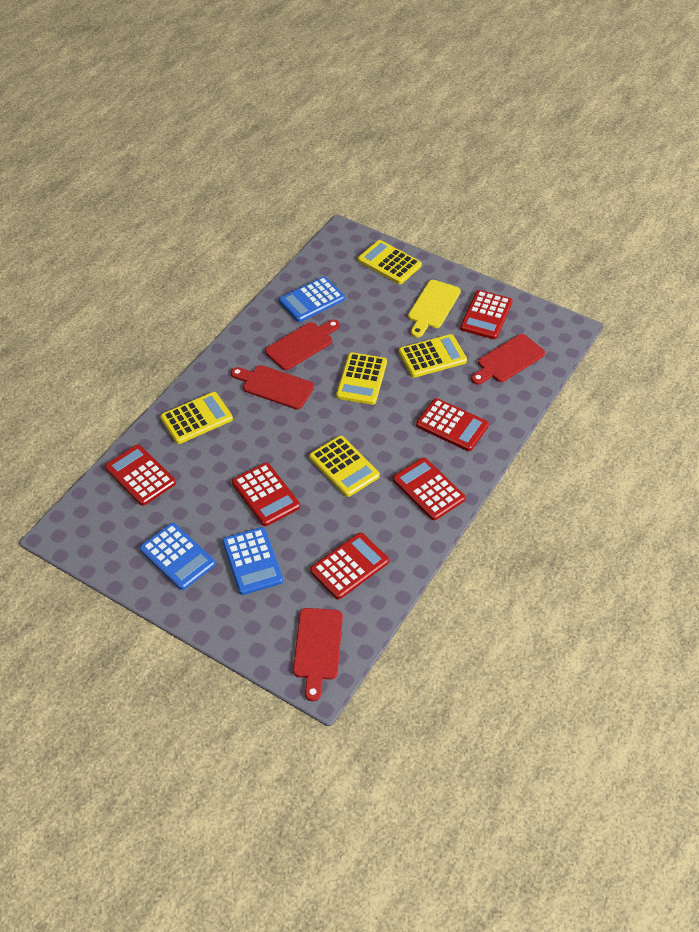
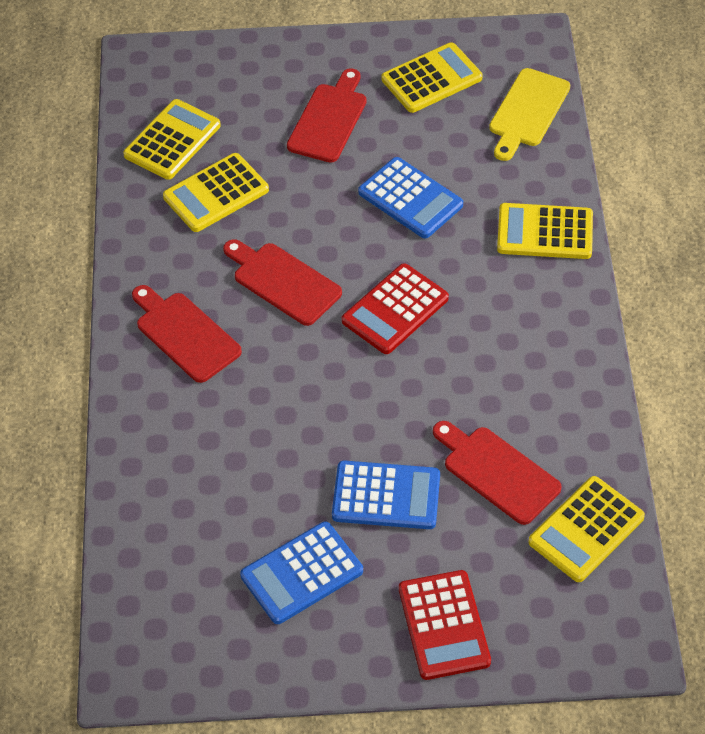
red calculator: 6 -> 2

